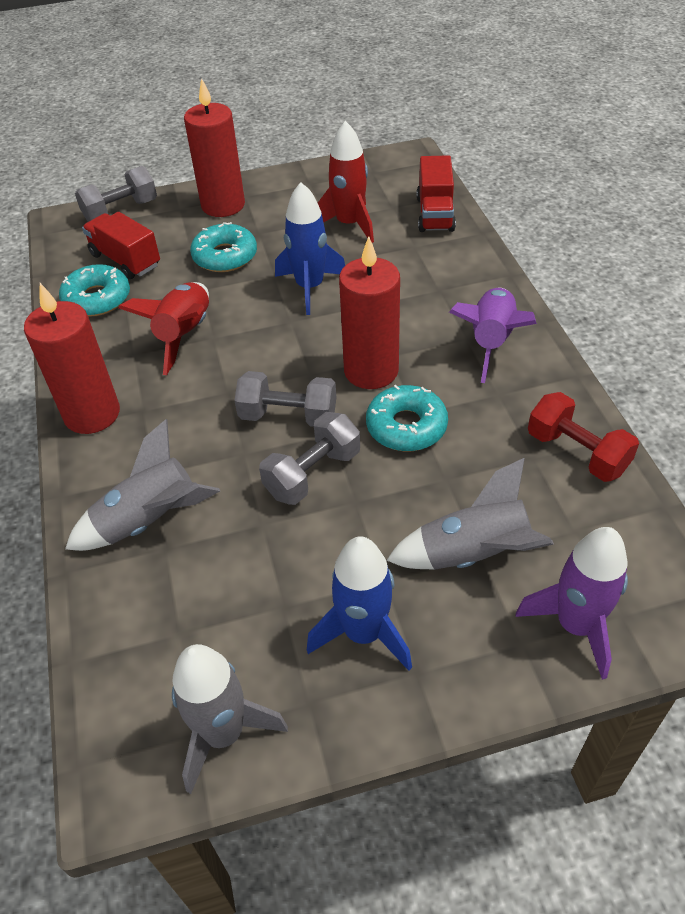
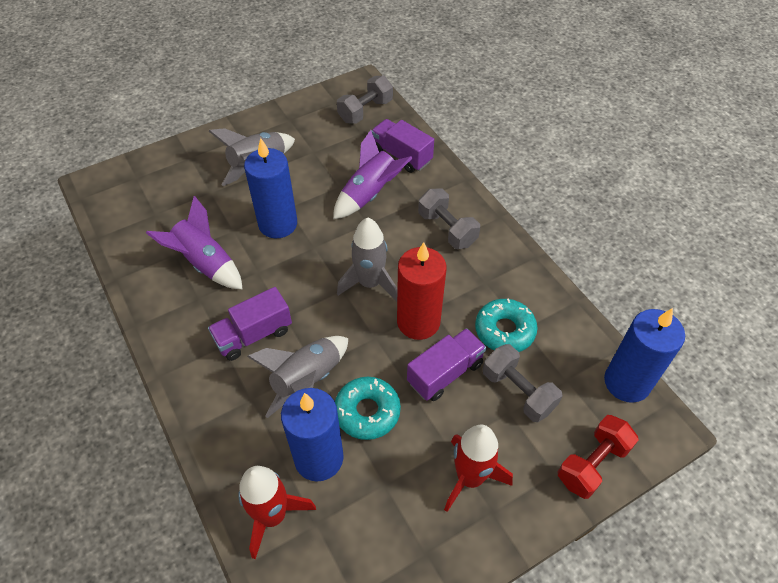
blue candle: 0 -> 3
blue rocket: 2 -> 0
purple truck: 0 -> 3
red candle: 3 -> 1
red truck: 2 -> 0
turquoise donut: 3 -> 2

